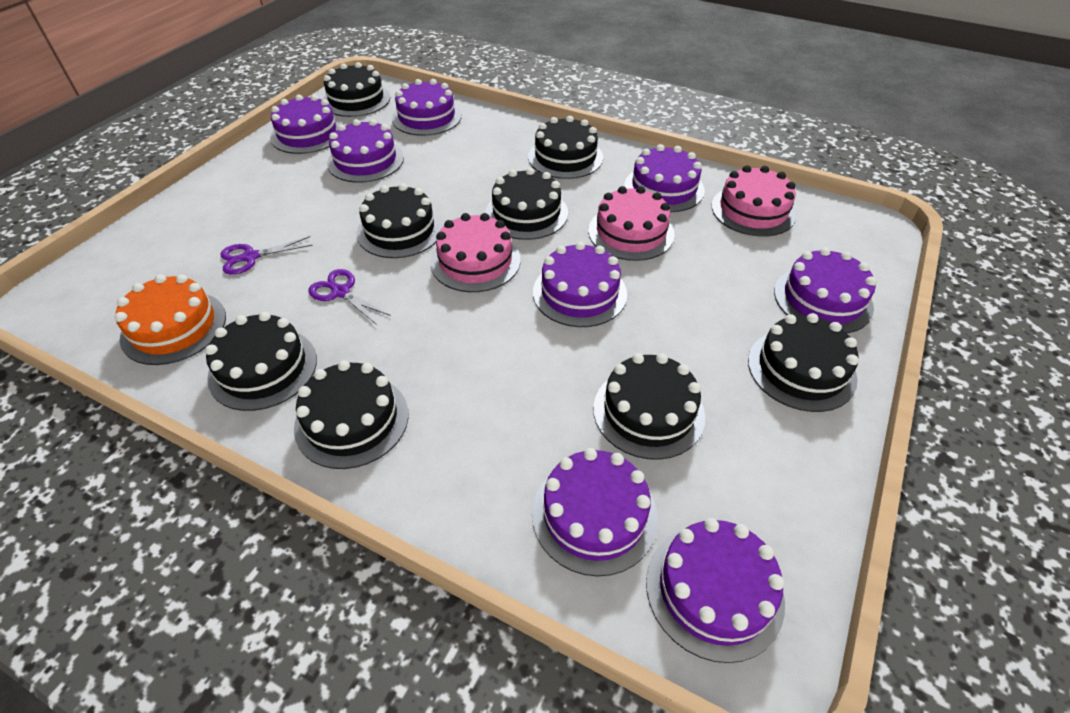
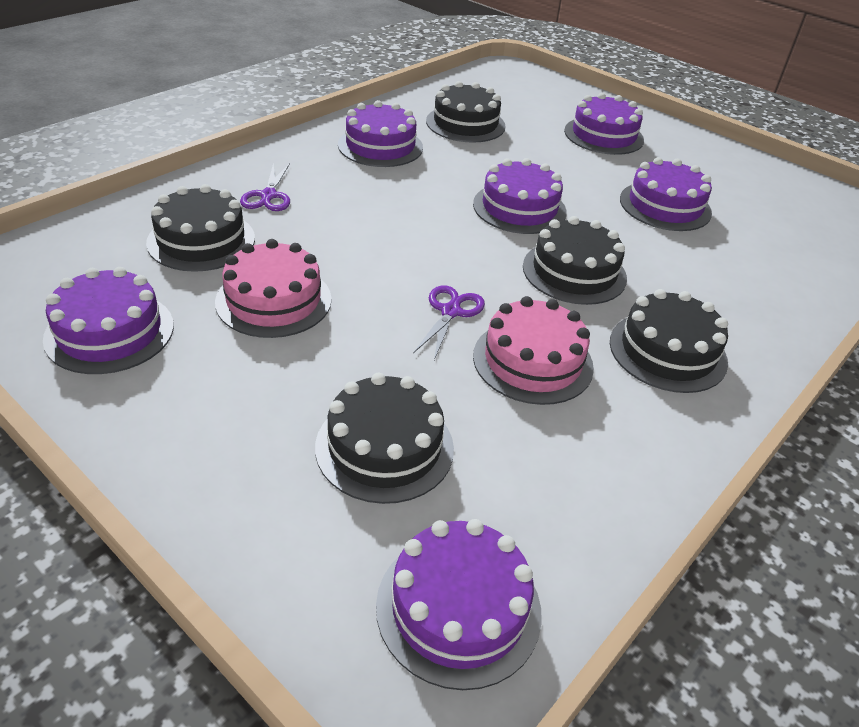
black cake: 8 -> 5
orange cake: 1 -> 0
pink cake: 3 -> 2
purple cake: 8 -> 6

